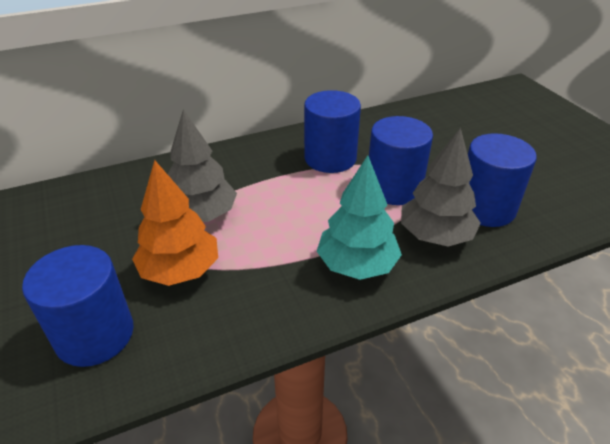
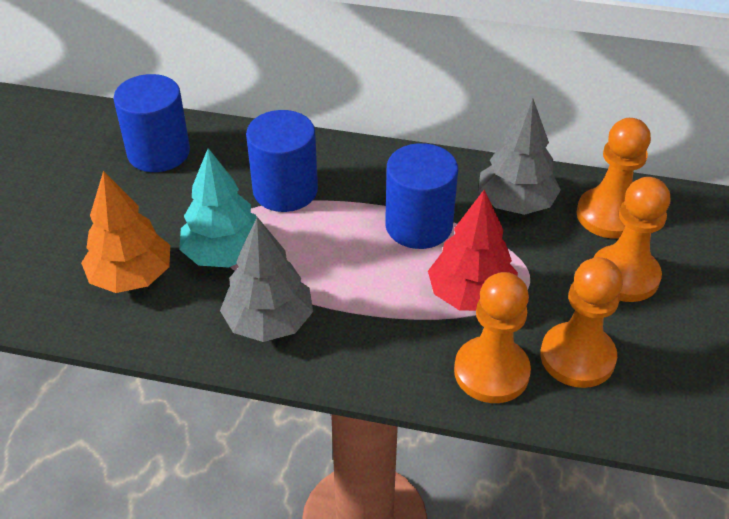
blue cylinder: 4 -> 3
orange pawn: 0 -> 4
red tree: 0 -> 1

